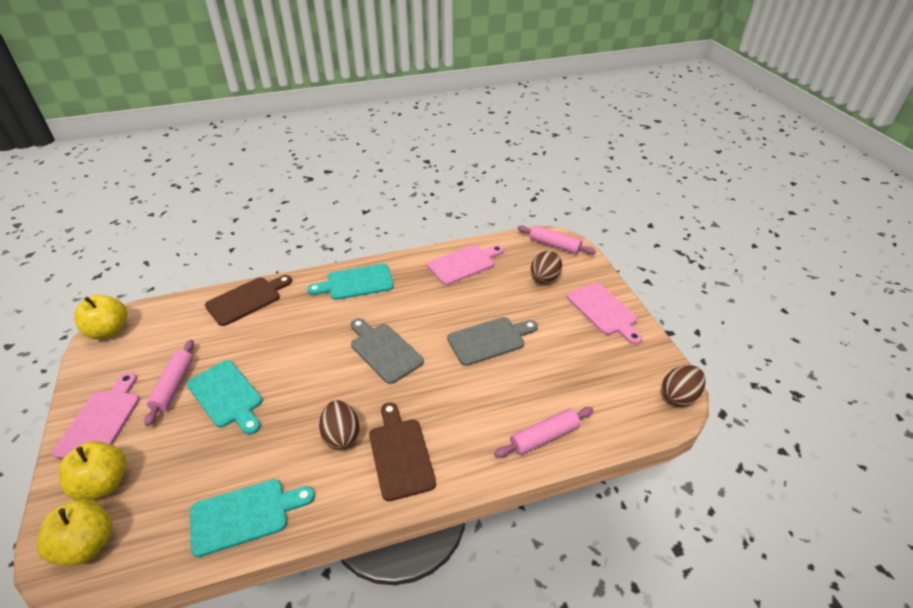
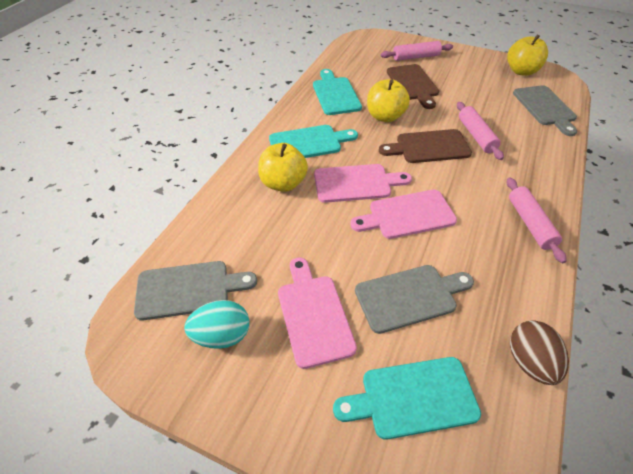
brown egg: 3 -> 1
grey cutting board: 2 -> 3
turquoise egg: 0 -> 1

